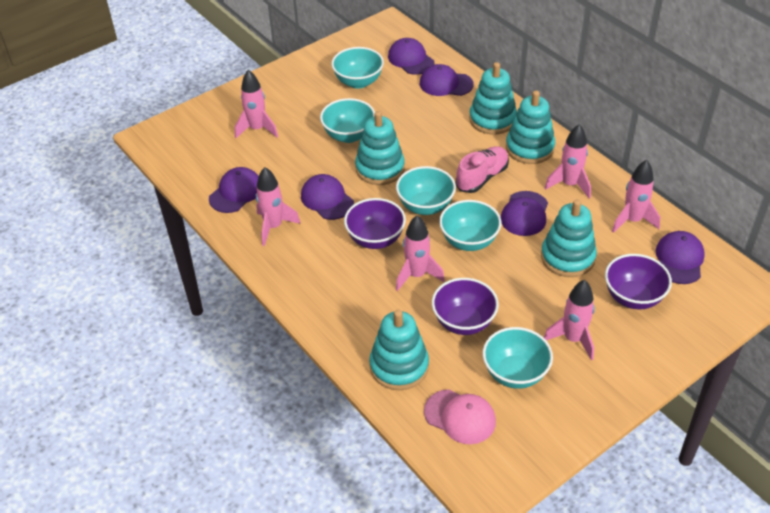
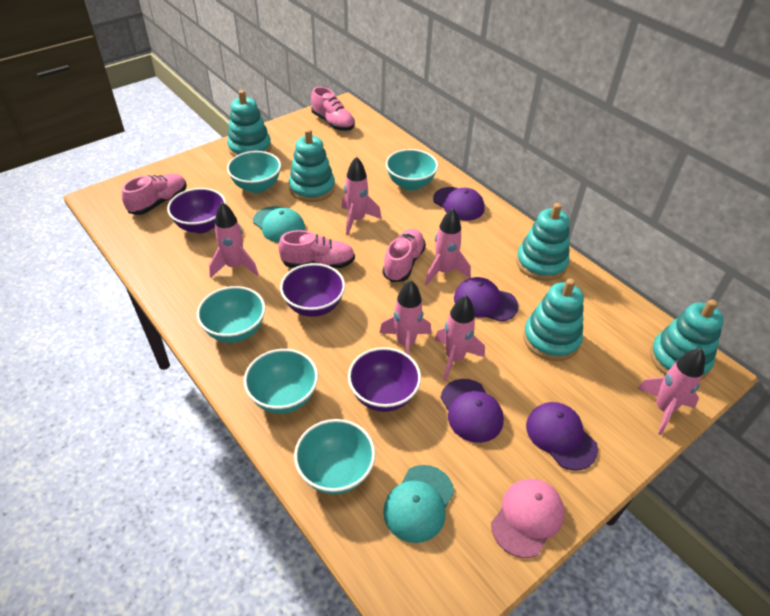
pink shoe: 1 -> 4
purple cap: 6 -> 4
turquoise cap: 0 -> 2

